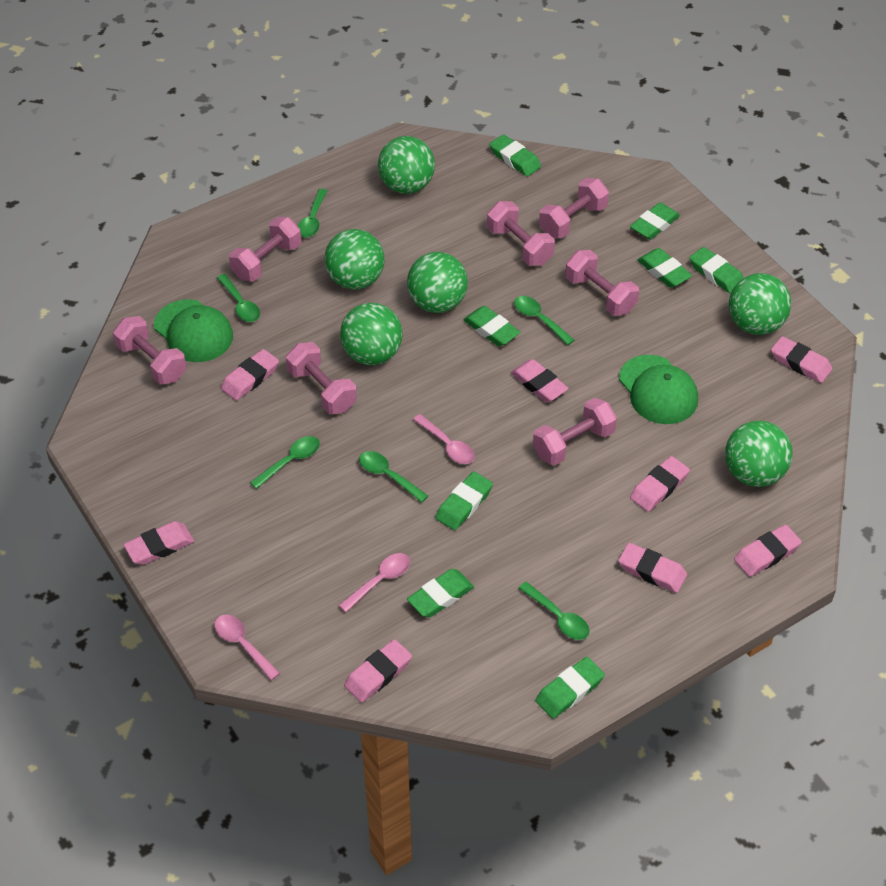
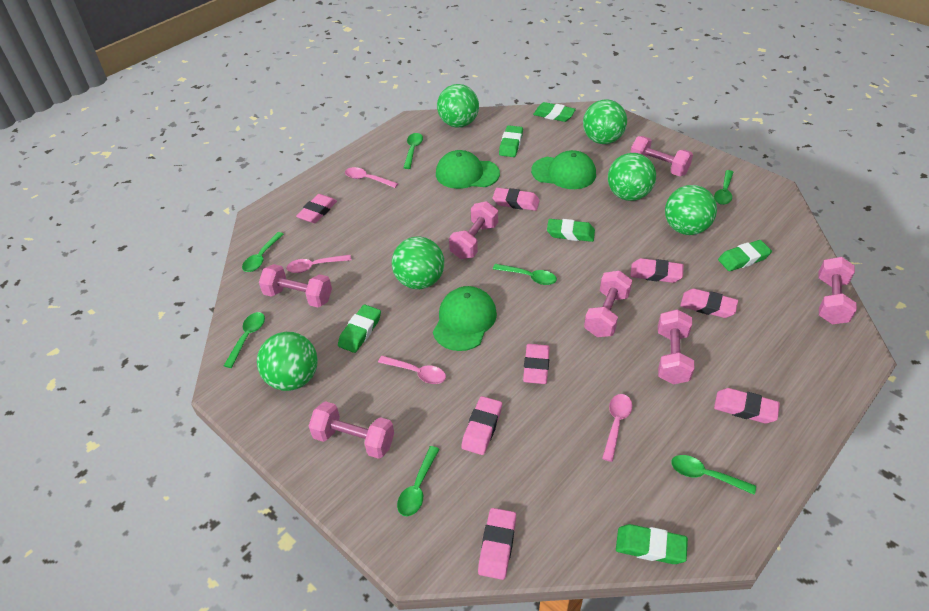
green cap: 2 -> 3
green eraser: 8 -> 6
green spoon: 6 -> 7
pink spoon: 3 -> 4

